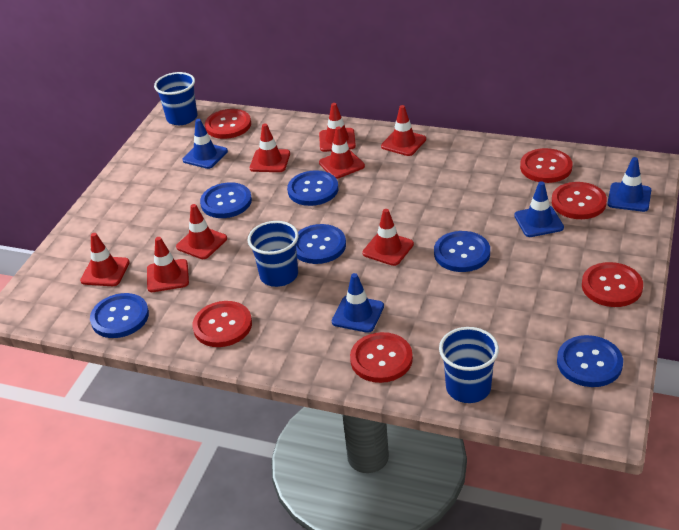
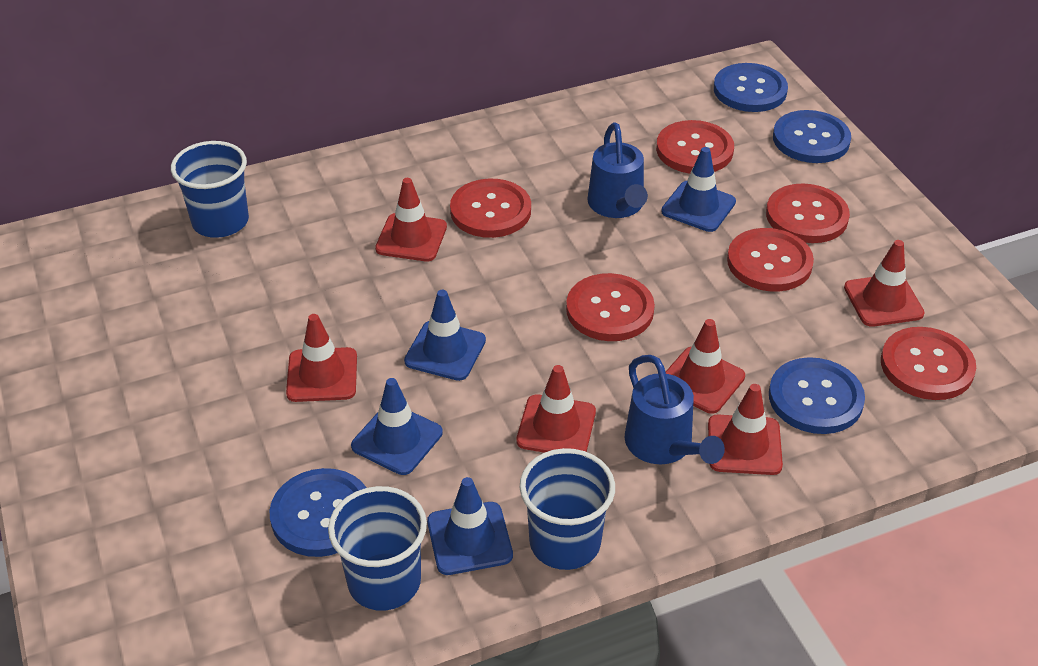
blue button: 6 -> 4
blue watering can: 0 -> 2
red traffic cone: 8 -> 6

